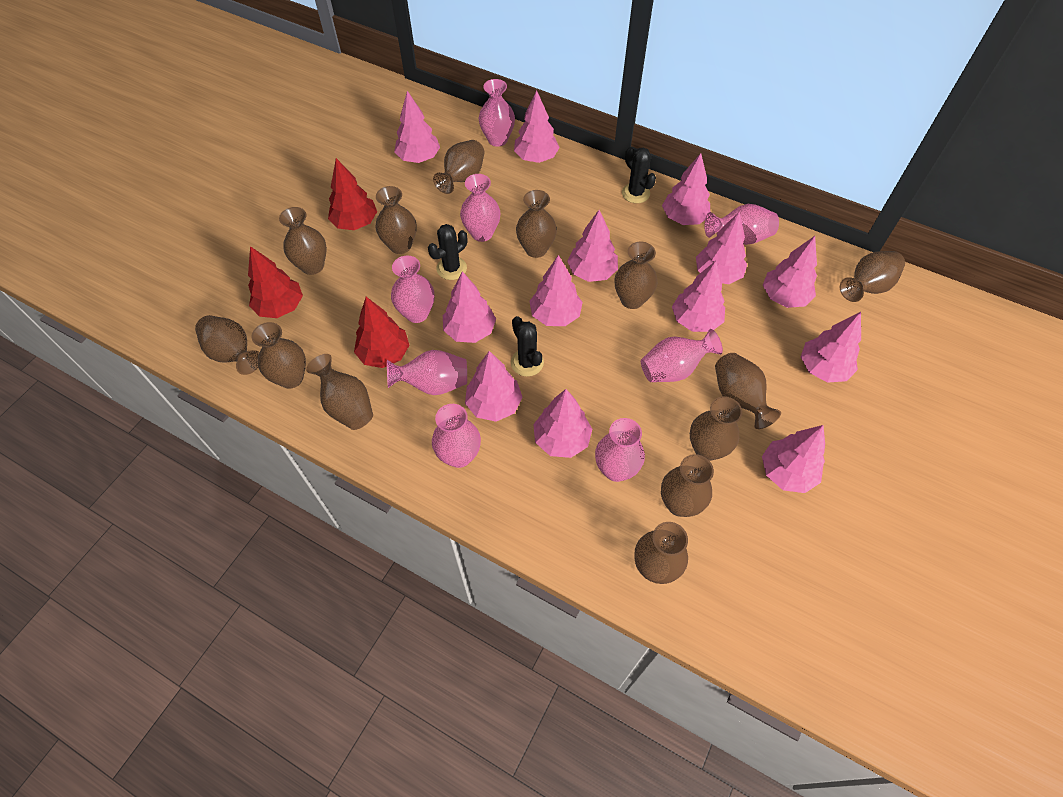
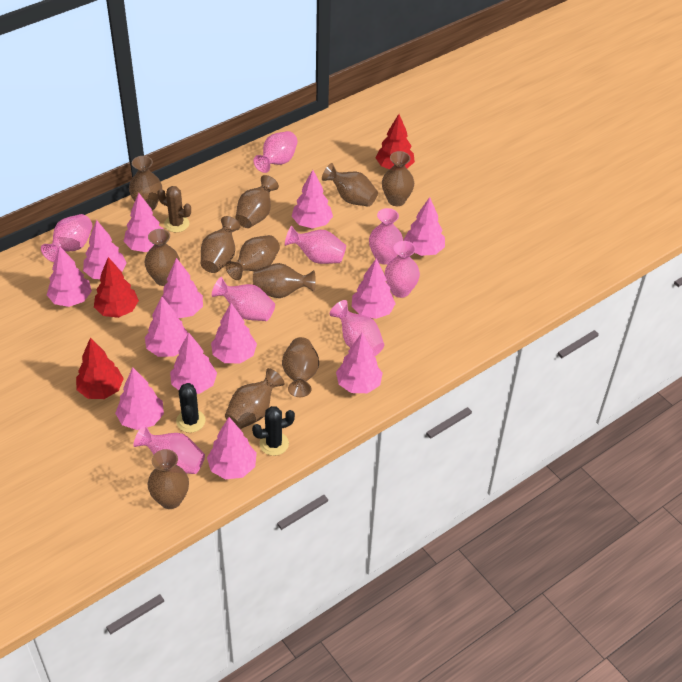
black cactus: 3 -> 2
brown cactus: 0 -> 1
brown vase: 13 -> 11

